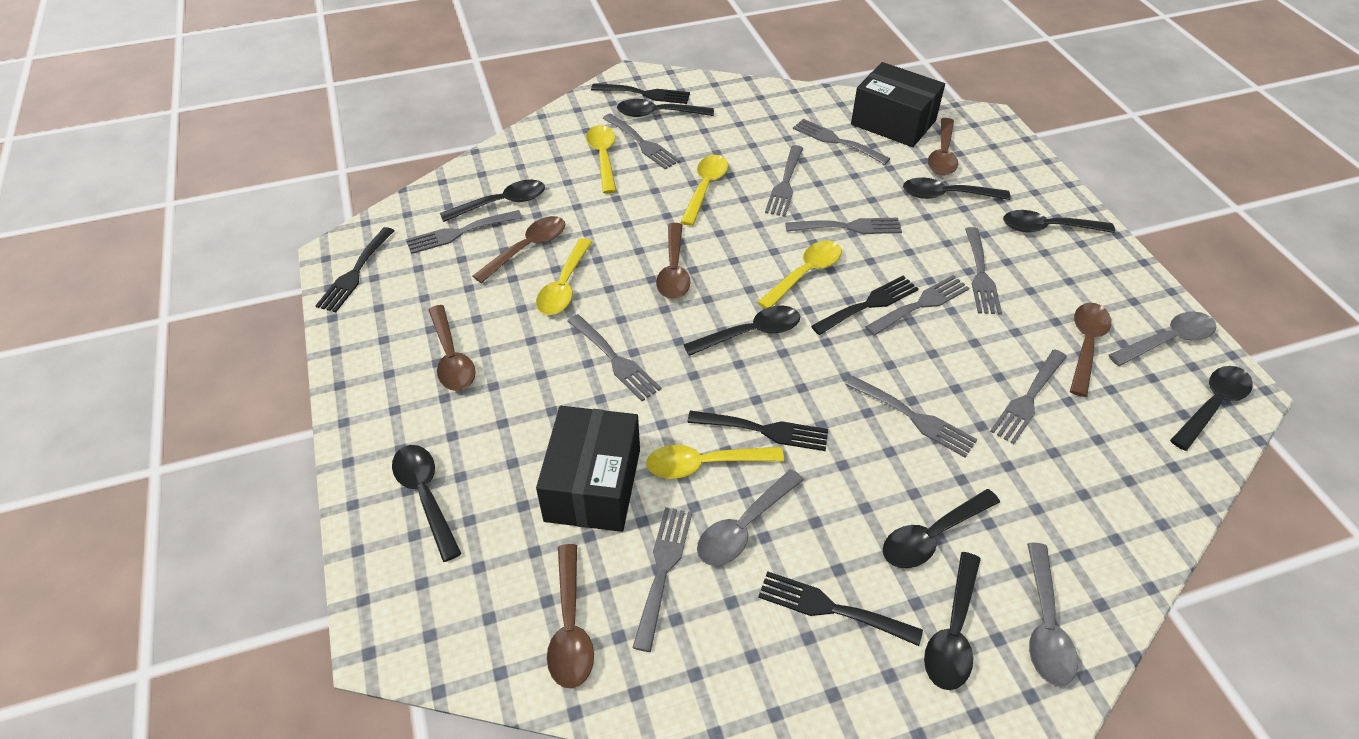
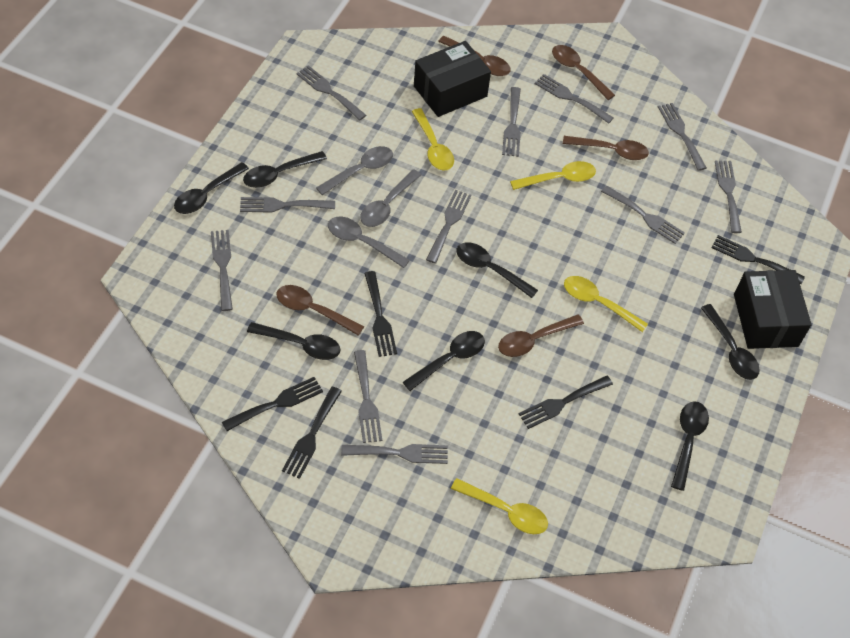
black spoon: 9 -> 7
brown spoon: 6 -> 5
yellow spoon: 5 -> 4

